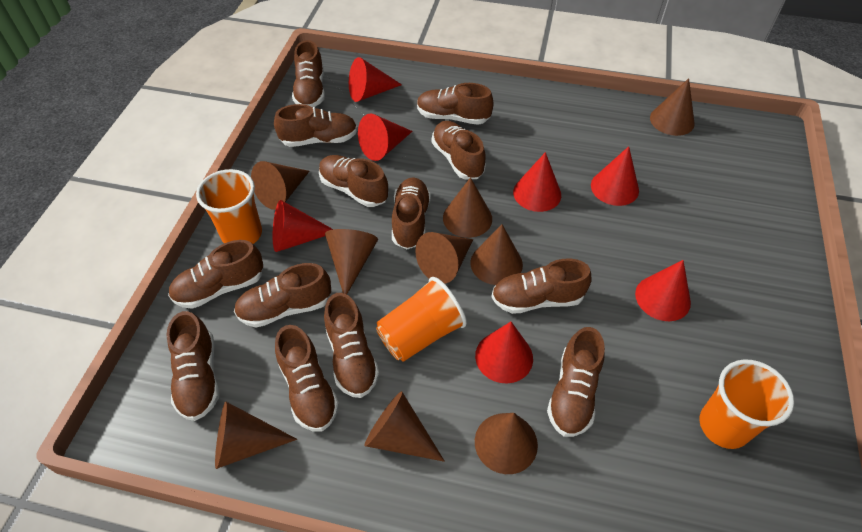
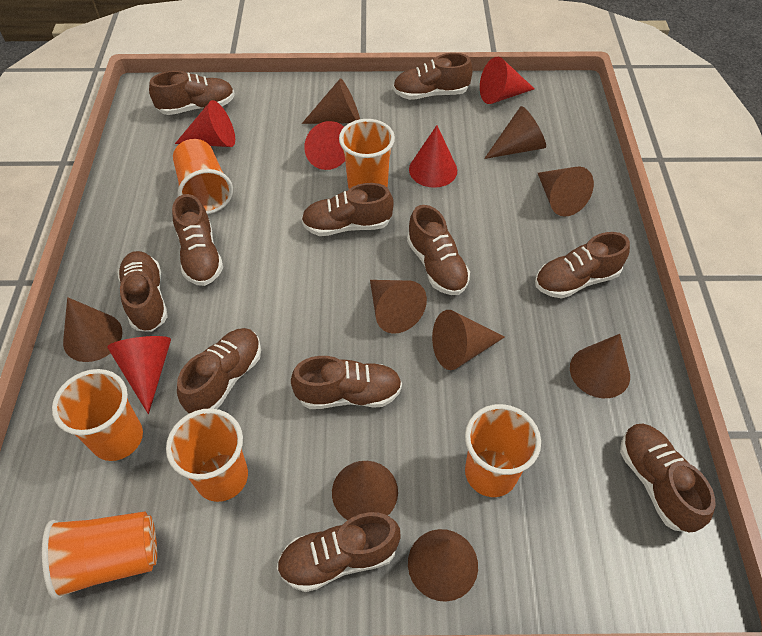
brown shoe: 13 -> 11
orange cup: 3 -> 6
red cone: 7 -> 5

